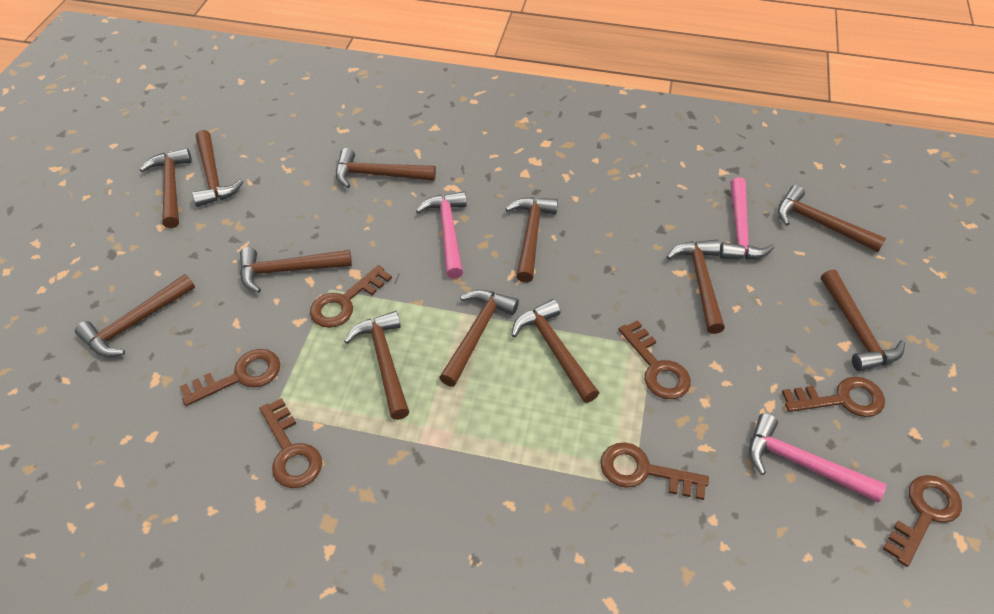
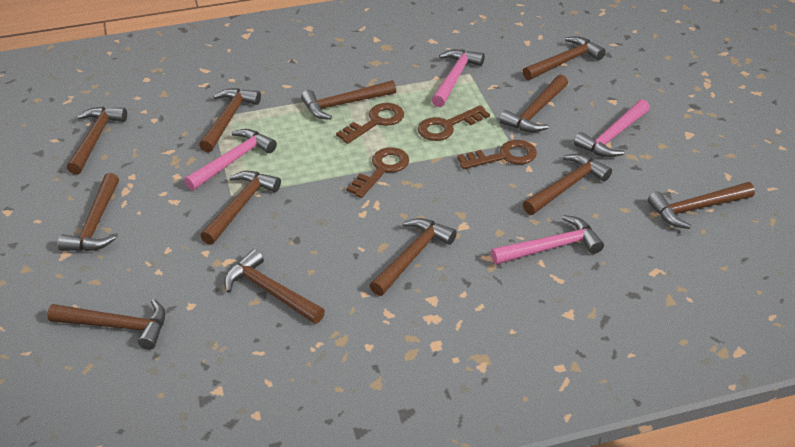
brown key: 7 -> 4
pink hammer: 3 -> 4

